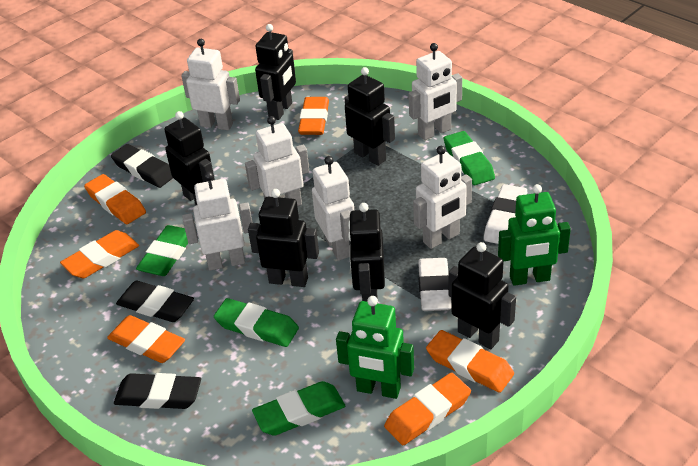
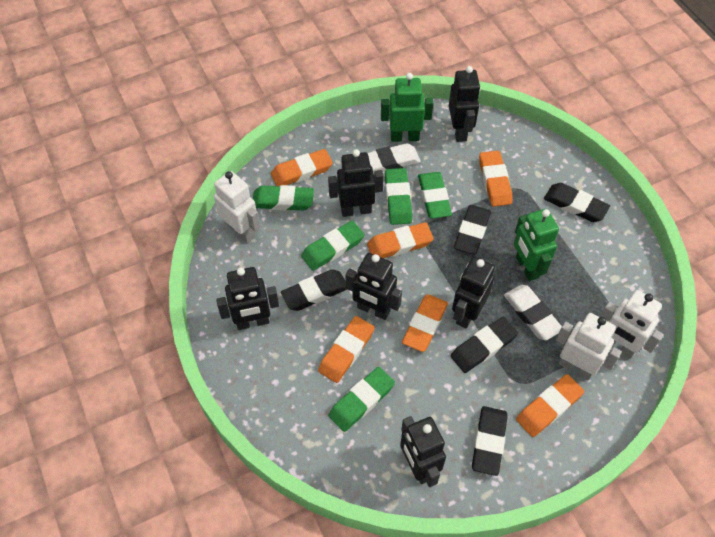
black eraser: 3 -> 5
green eraser: 4 -> 5
white robot: 6 -> 3

